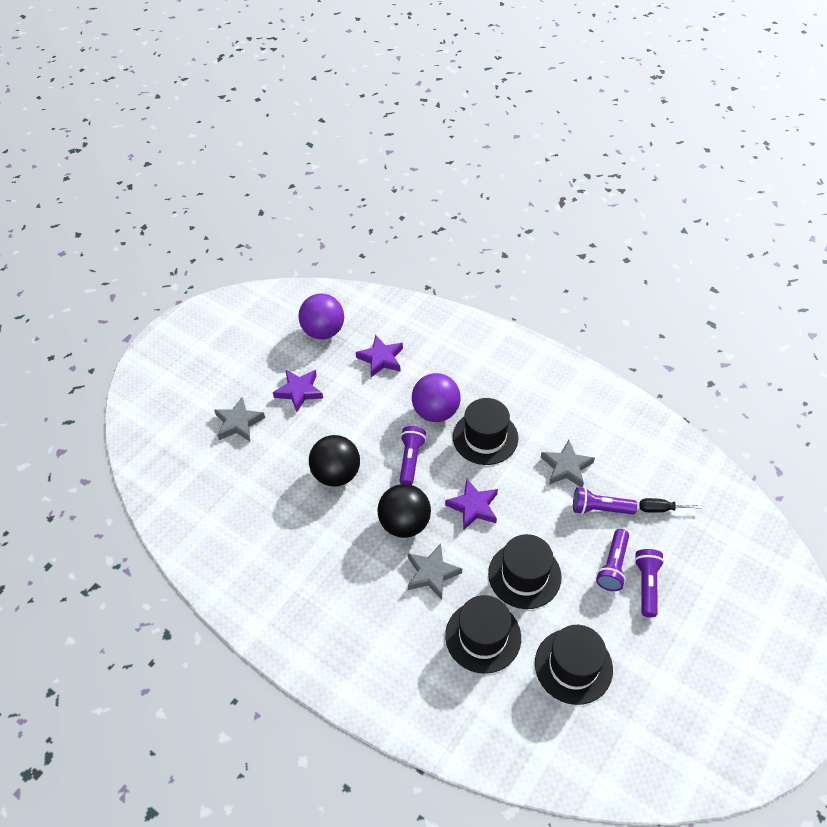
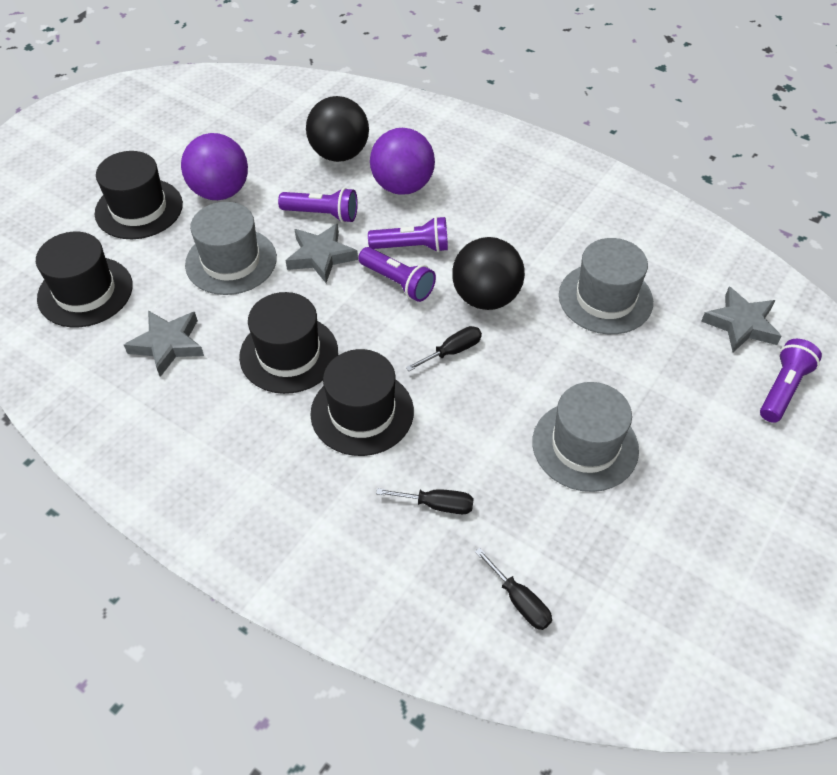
black screwdriver: 1 -> 3
grey hat: 0 -> 3
purple star: 3 -> 0

